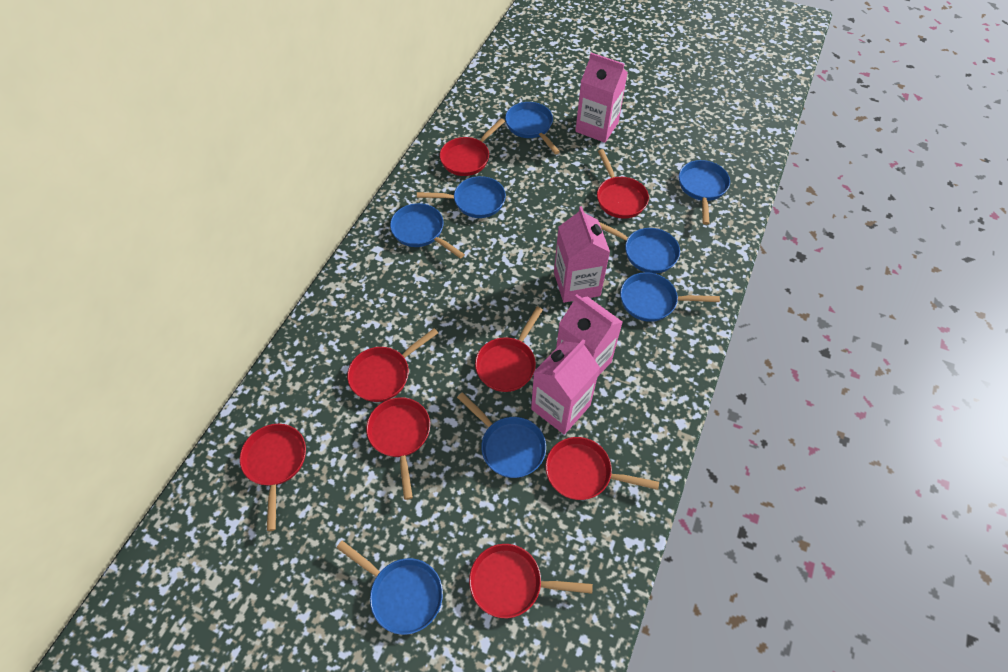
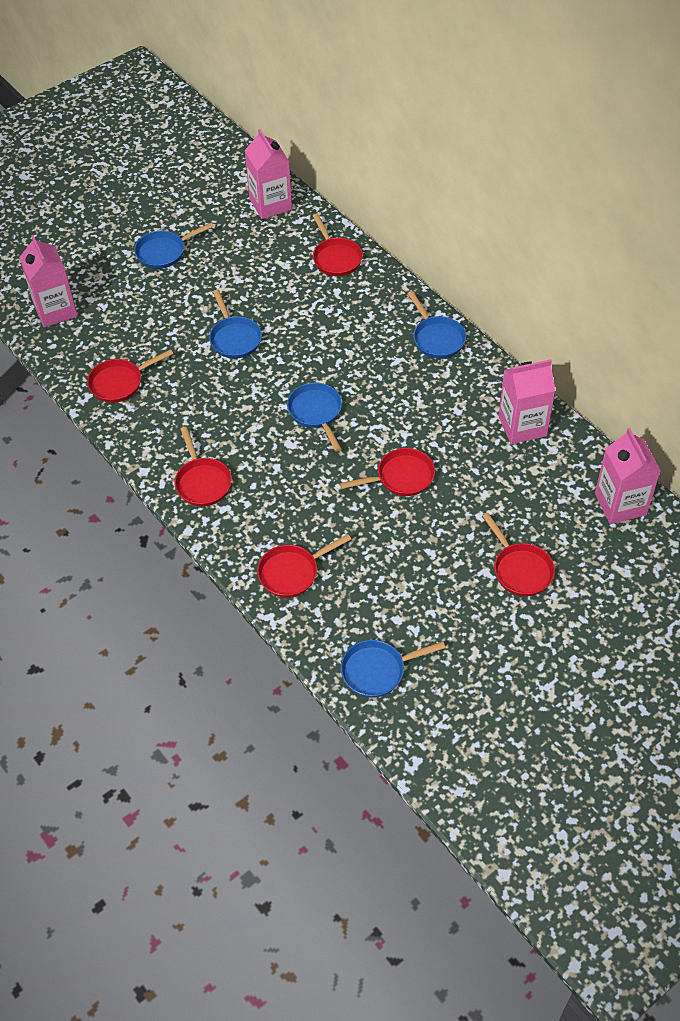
blue pan: 8 -> 5
red pan: 8 -> 6

